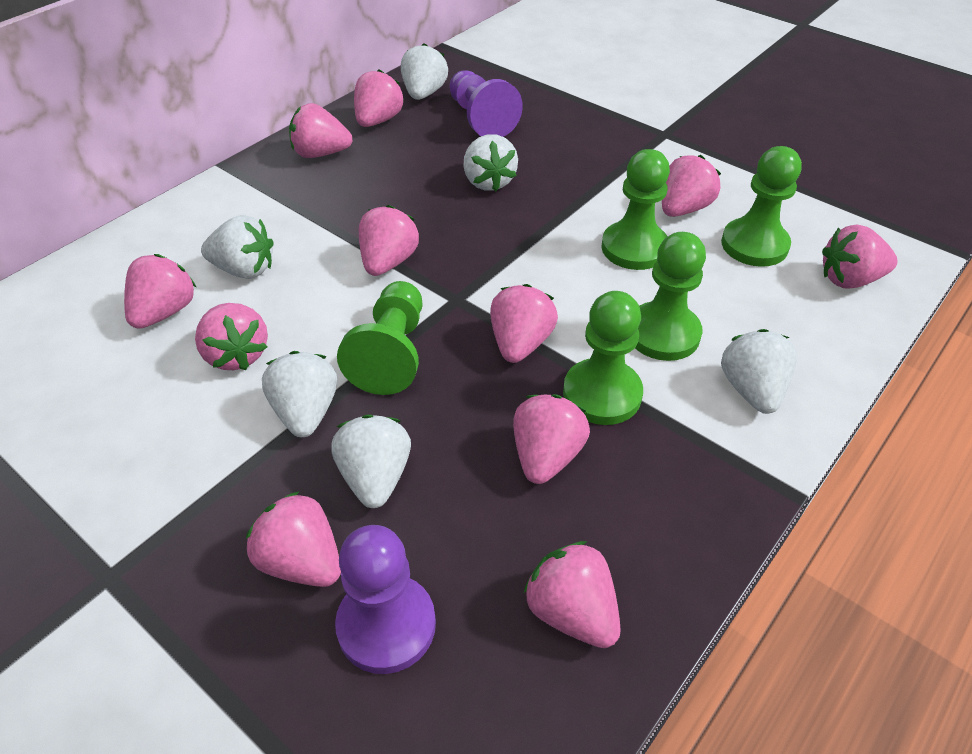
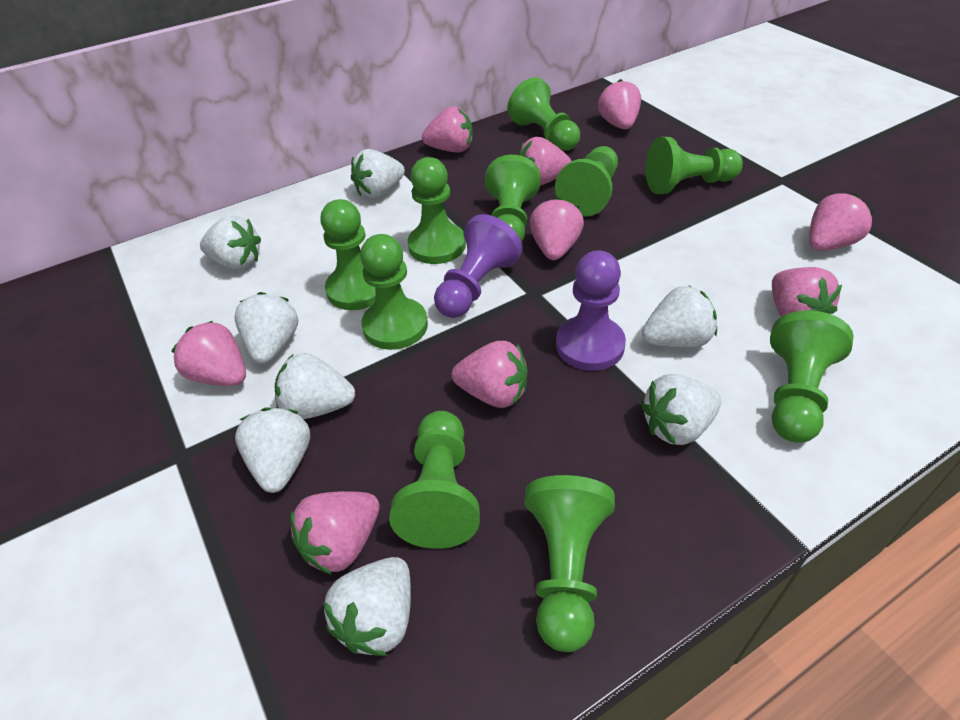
green pawn: 5 -> 10
pink strawberry: 11 -> 9
white strawberry: 6 -> 8

